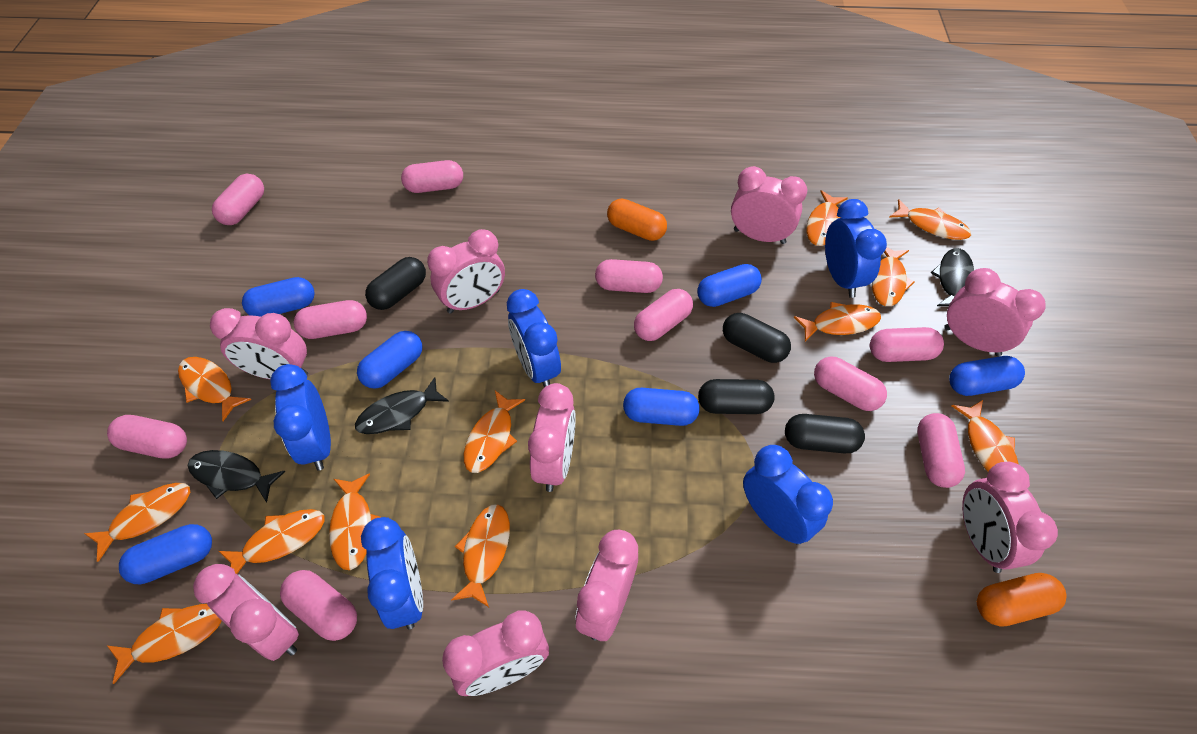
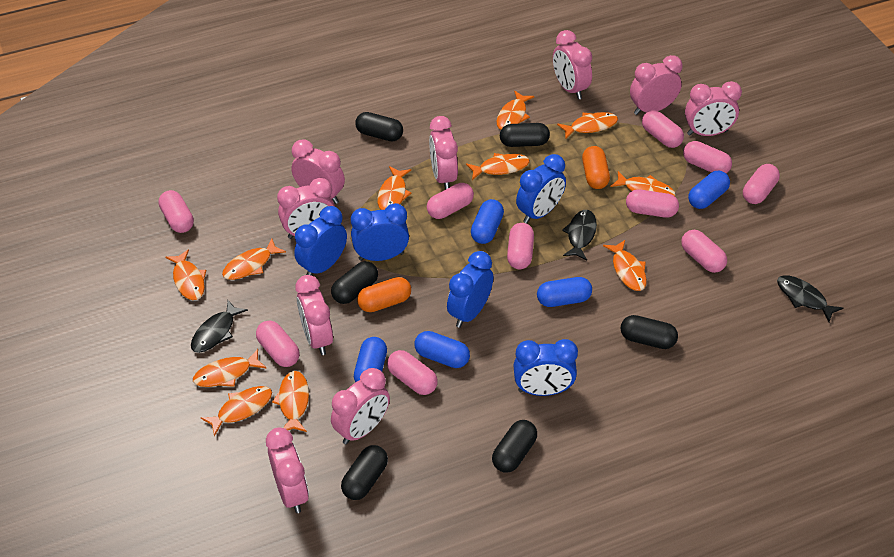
black capsule: 4 -> 6
blue capsule: 6 -> 5
orange fish: 12 -> 11

